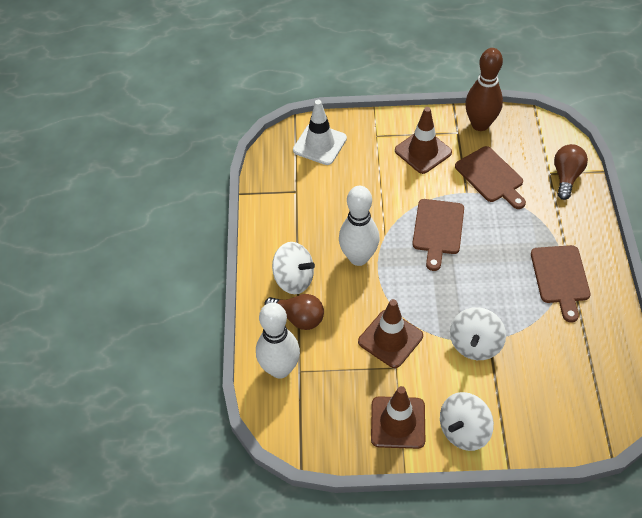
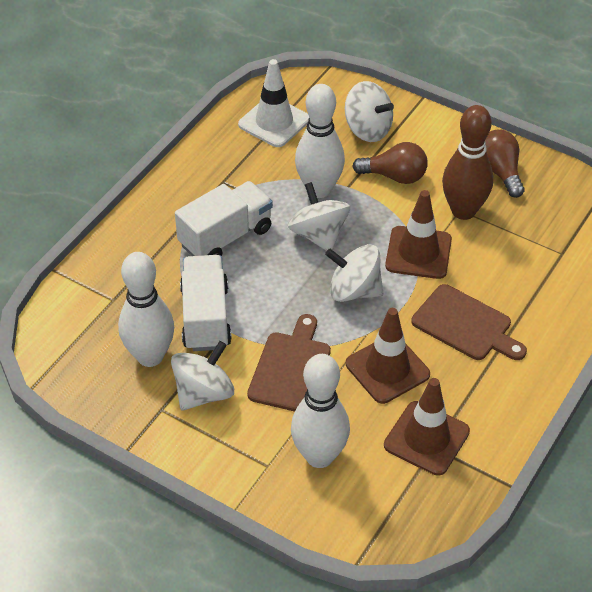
brown cutting board: 3 -> 2
white bowling pin: 2 -> 3
white spinning top: 3 -> 4
white truck: 0 -> 2

